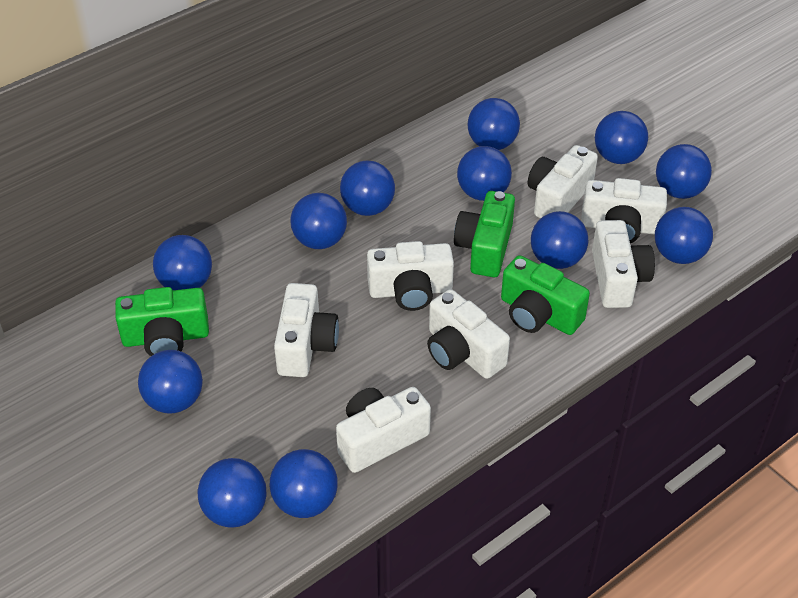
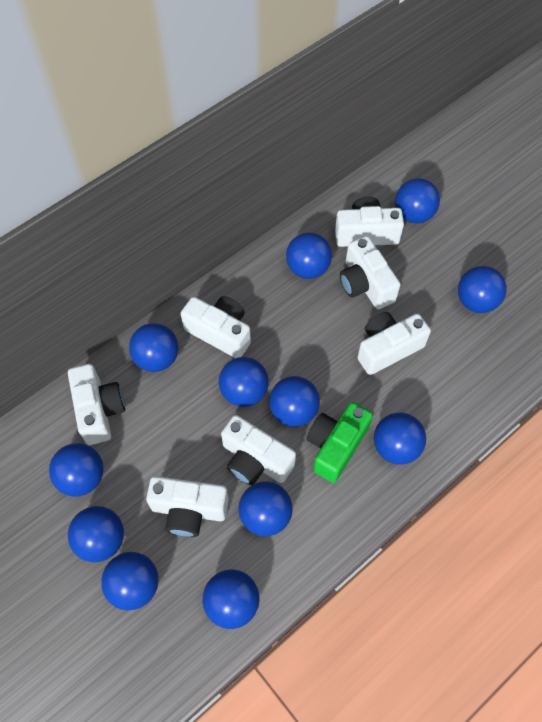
green camera: 3 -> 1

